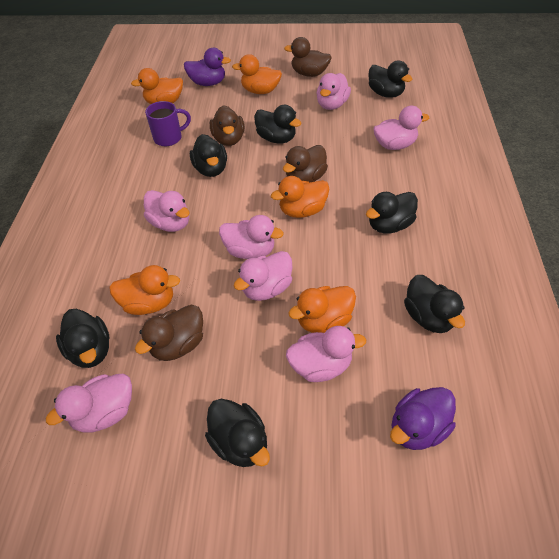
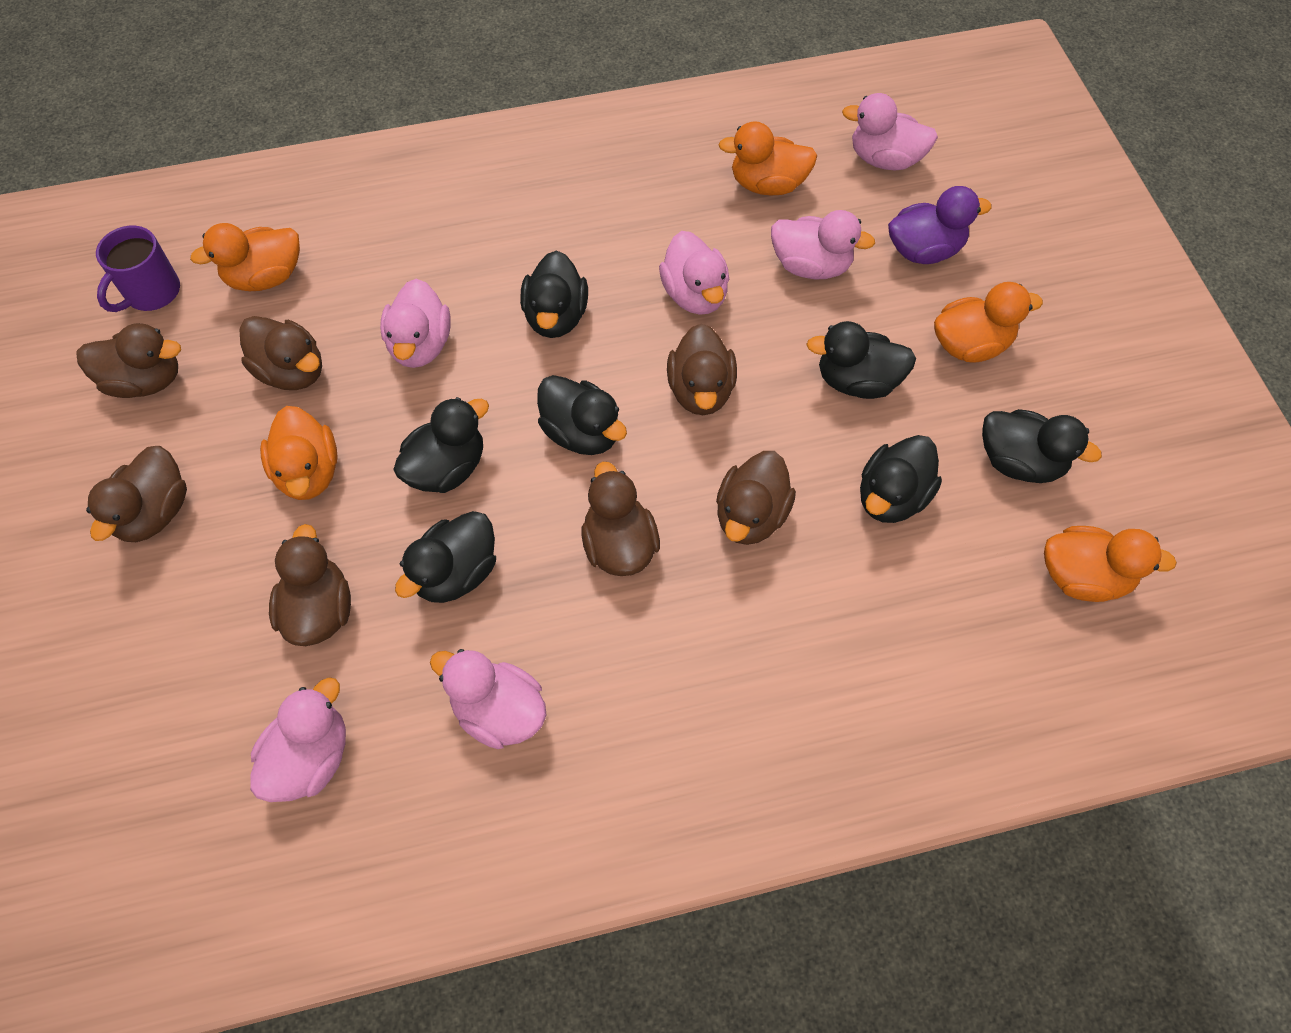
brown duck: 4 -> 7
pink duck: 7 -> 6
purple duck: 2 -> 1

